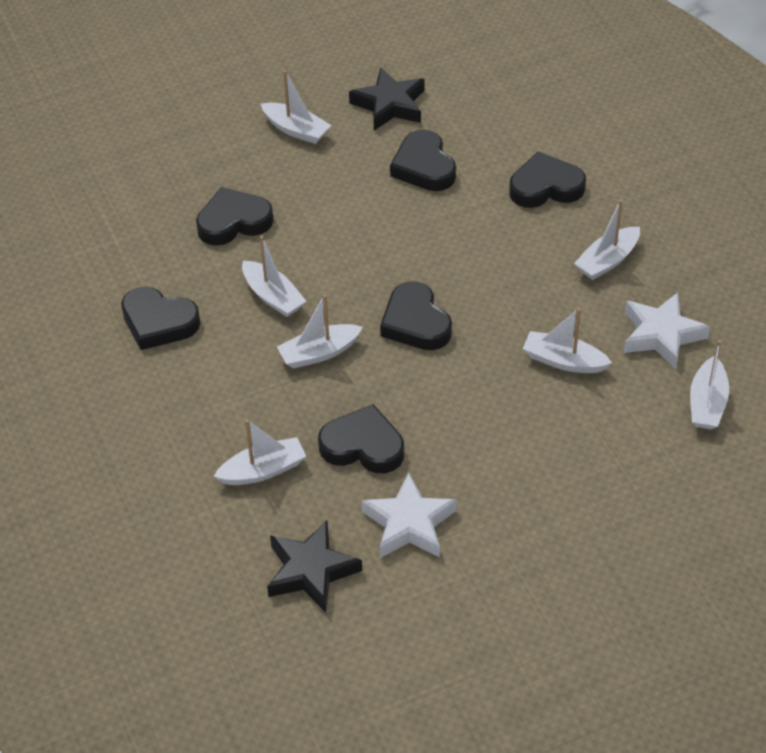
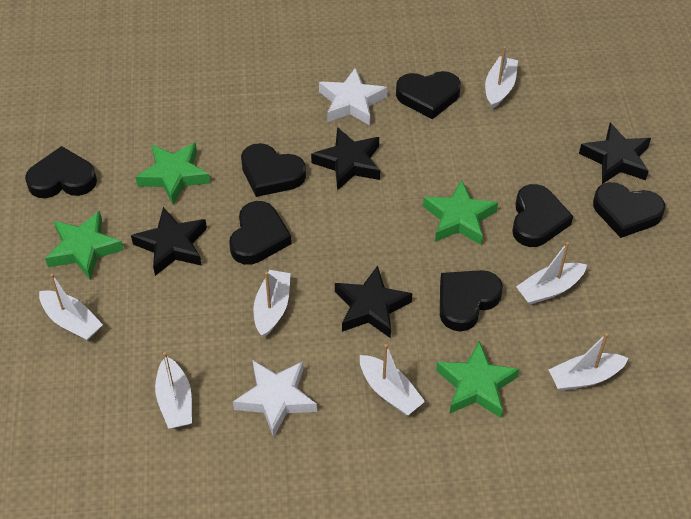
black heart: 6 -> 7
black star: 2 -> 4
green star: 0 -> 4

